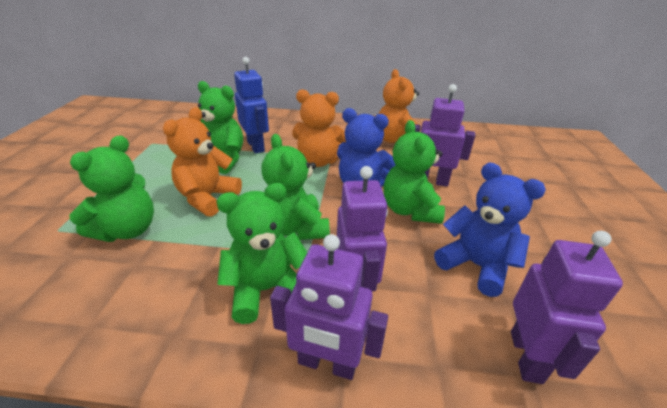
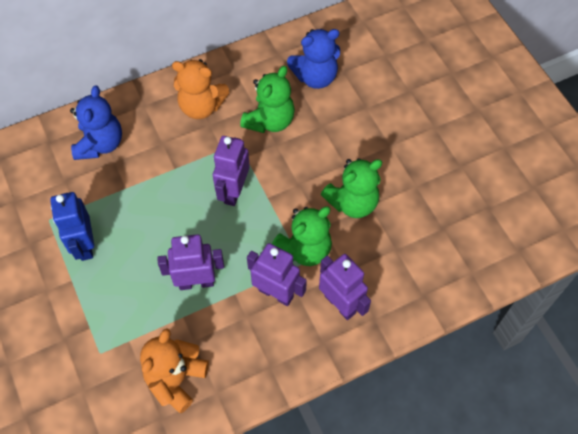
green teddy bear: 5 -> 3
orange teddy bear: 3 -> 2

